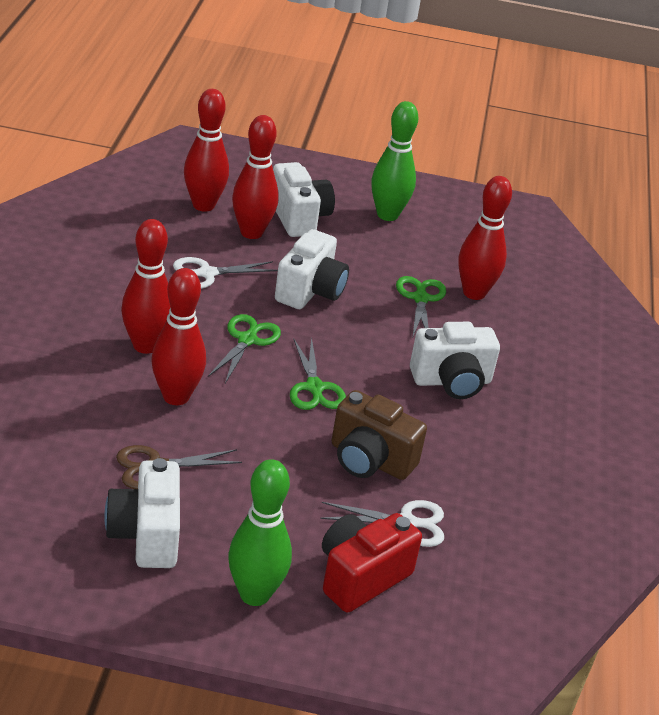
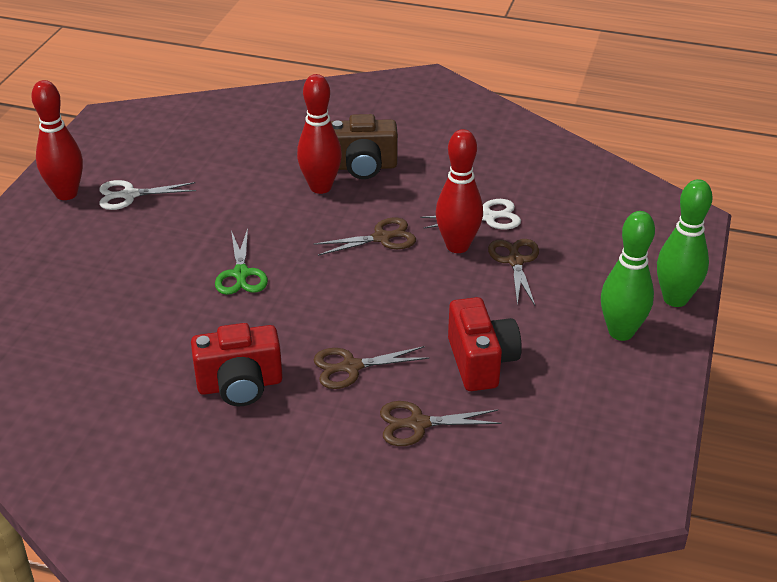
brown scissors: 1 -> 4
green scissors: 3 -> 1
red bowling pin: 5 -> 3
red camera: 1 -> 2
white camera: 4 -> 0

